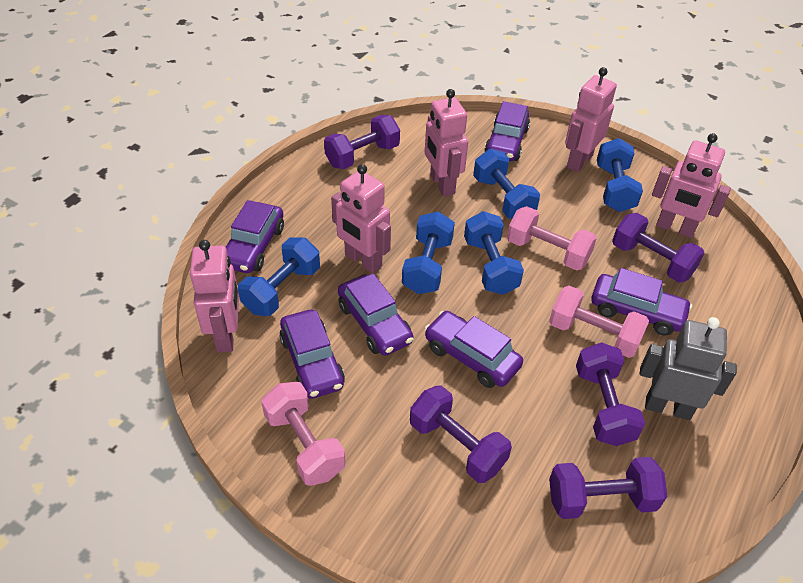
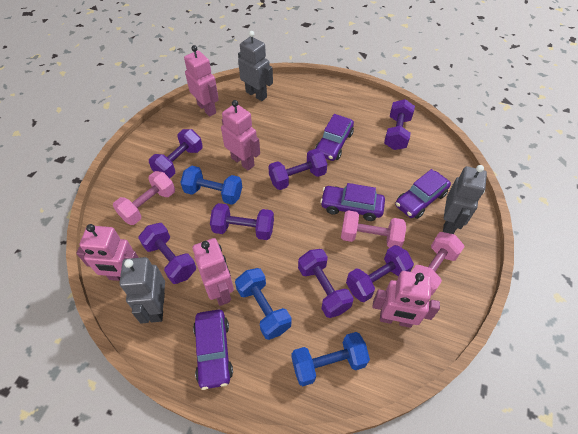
blue dumbbell: 5 -> 3
grey robot: 1 -> 3
purple car: 6 -> 4
purple dumbbell: 5 -> 7

